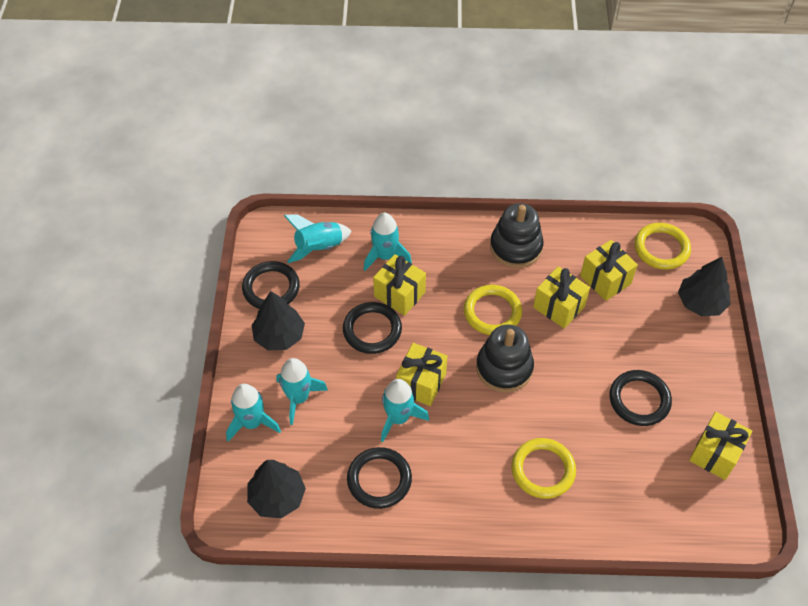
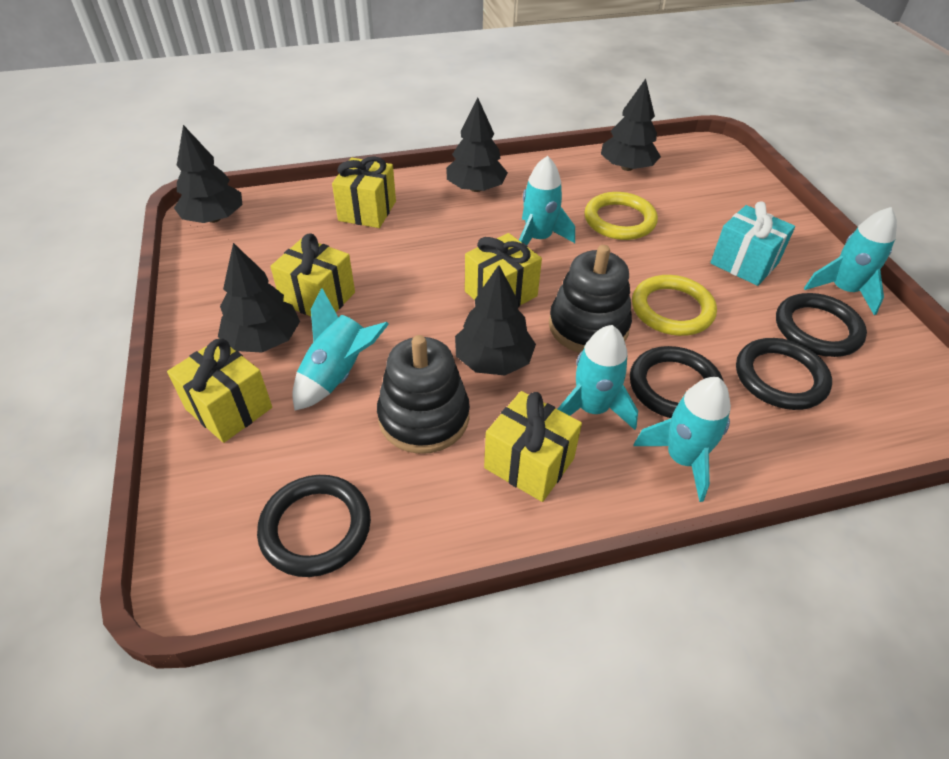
black tree: 3 -> 5
turquoise gift: 0 -> 1
yellow ring: 3 -> 2

